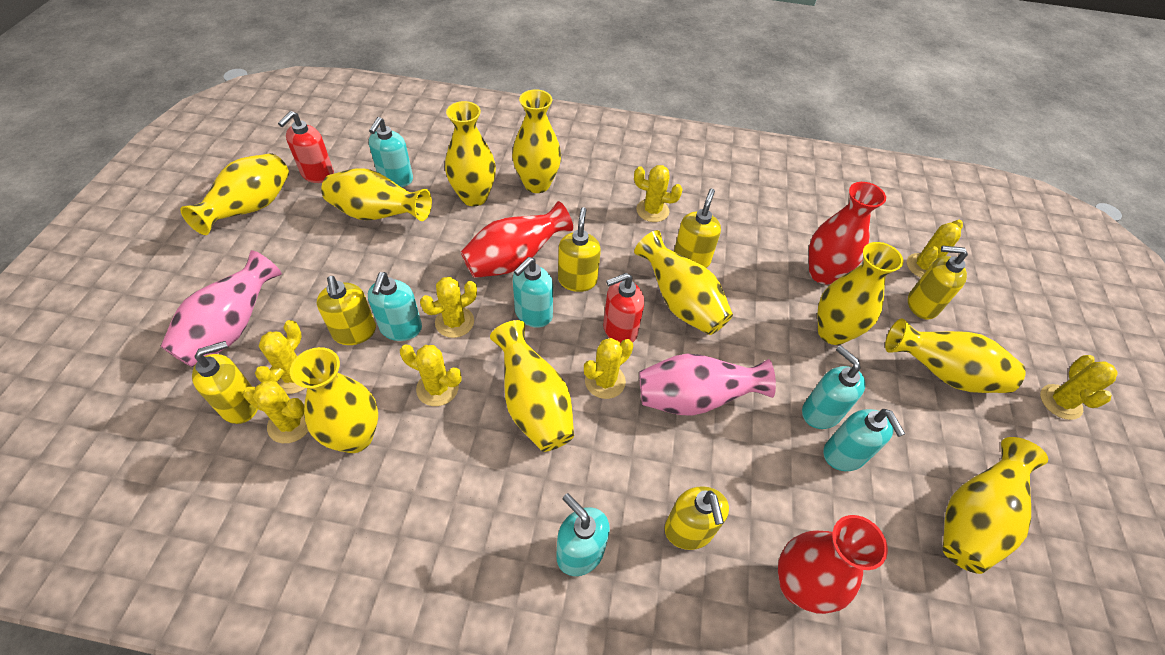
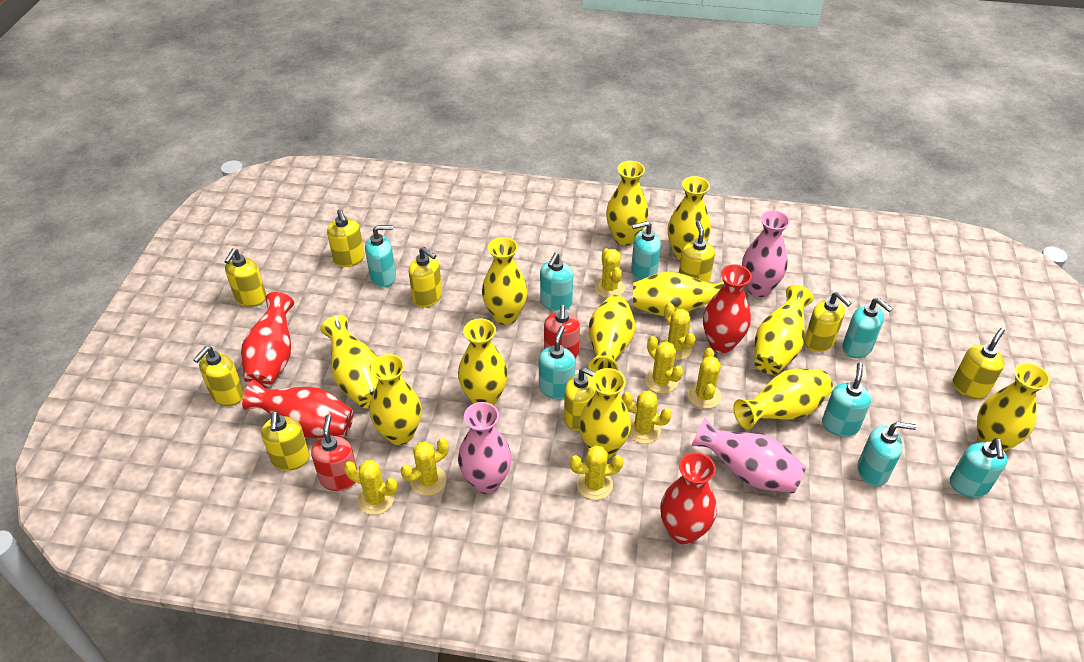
pink vase: 2 -> 3
red vase: 3 -> 4
turquoise soap dispenser: 6 -> 8
yellow soap dispenser: 6 -> 9
yellow vase: 10 -> 12

